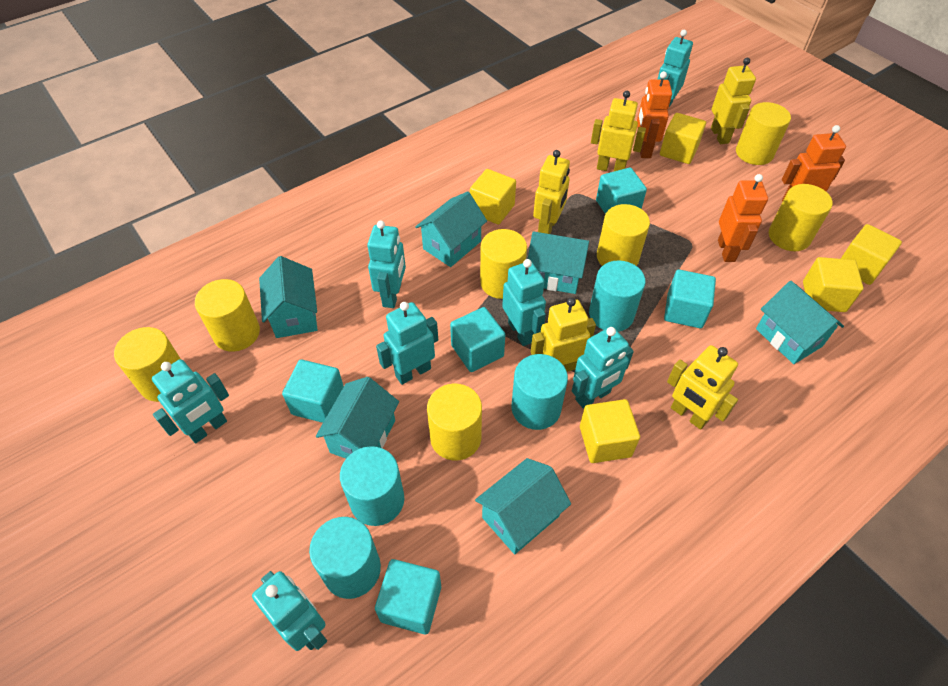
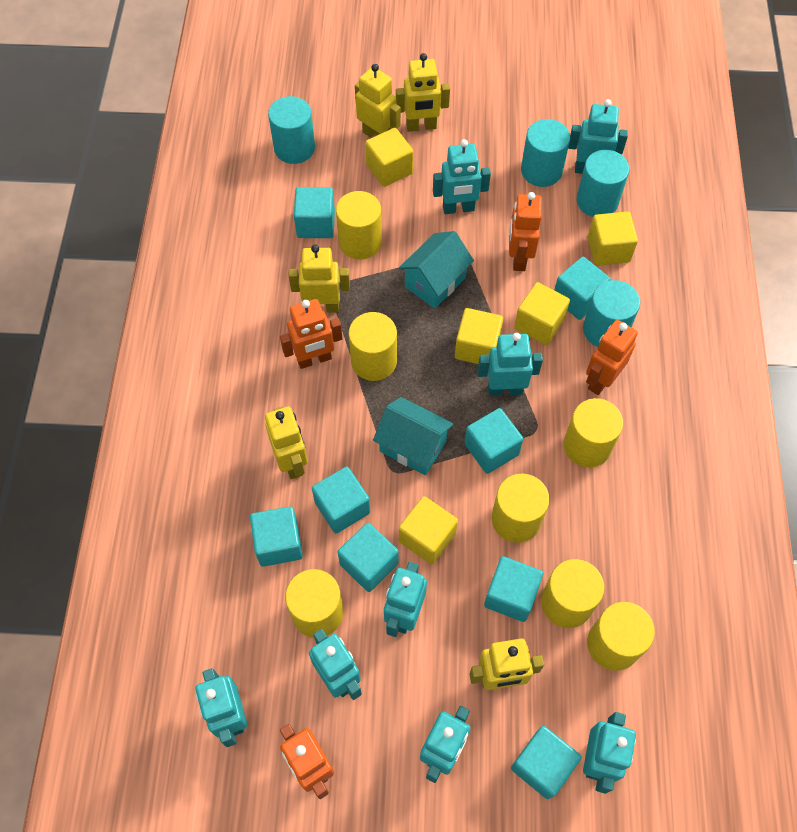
orange robot: 3 -> 4
turquoise cube: 5 -> 8
turquoise house: 6 -> 2
turquoise robot: 7 -> 8

